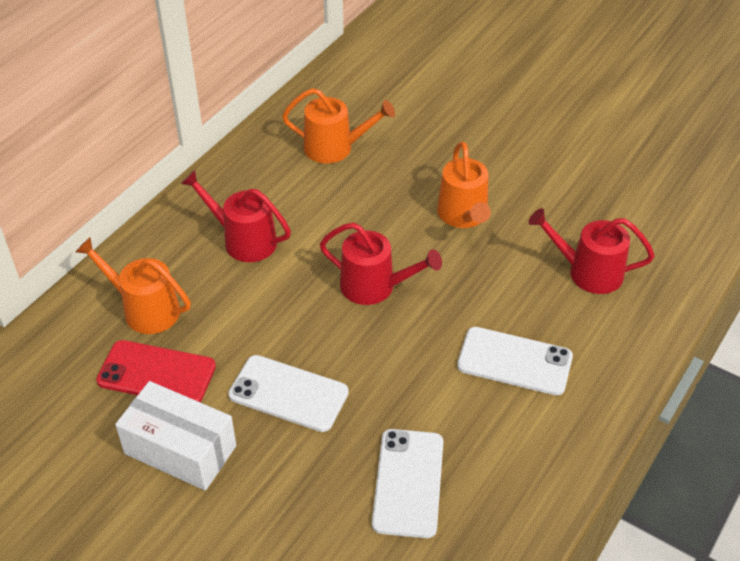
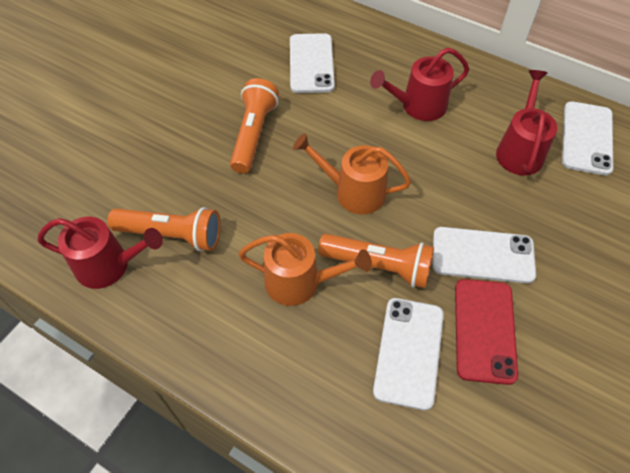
orange flashlight: 0 -> 3
orange watering can: 3 -> 2
white box: 1 -> 0
white phone: 3 -> 4

